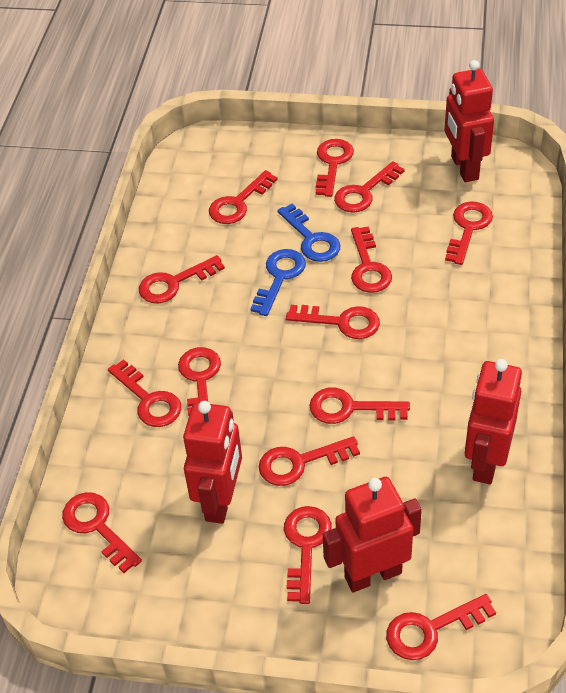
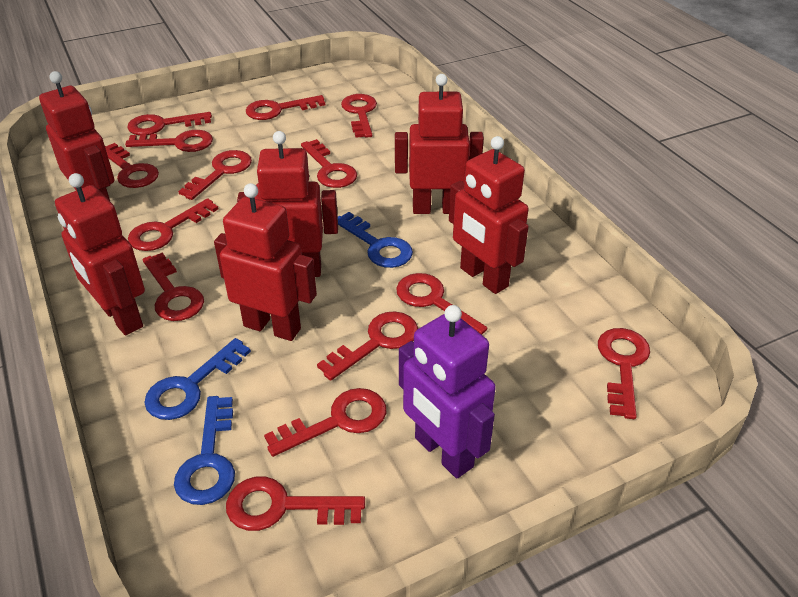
blue key: 2 -> 3
purple robot: 0 -> 1
red robot: 4 -> 6

